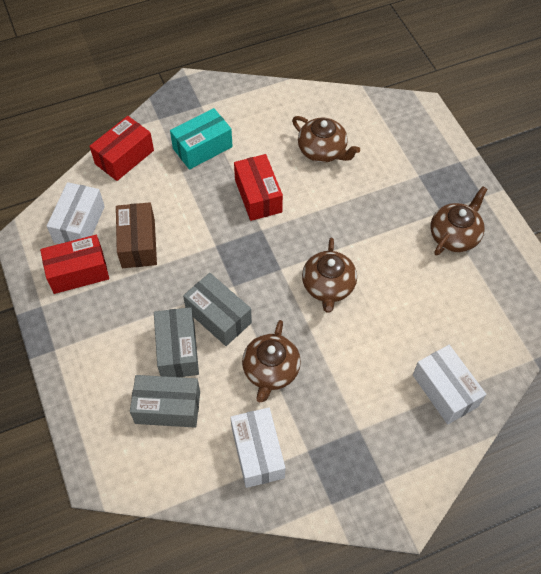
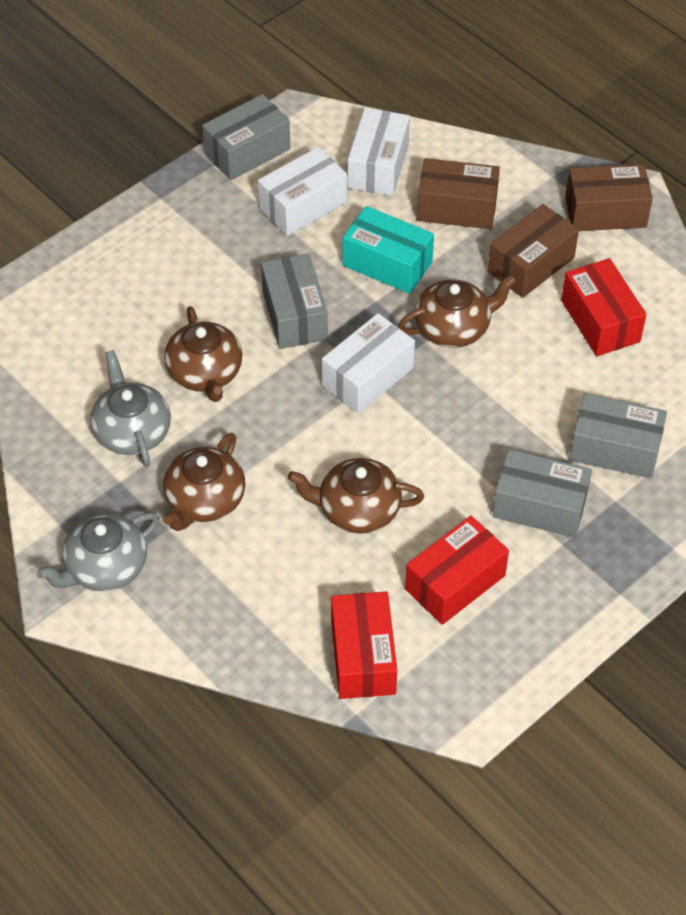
brown box: 1 -> 3
grey box: 3 -> 4
grey teapot: 0 -> 2

